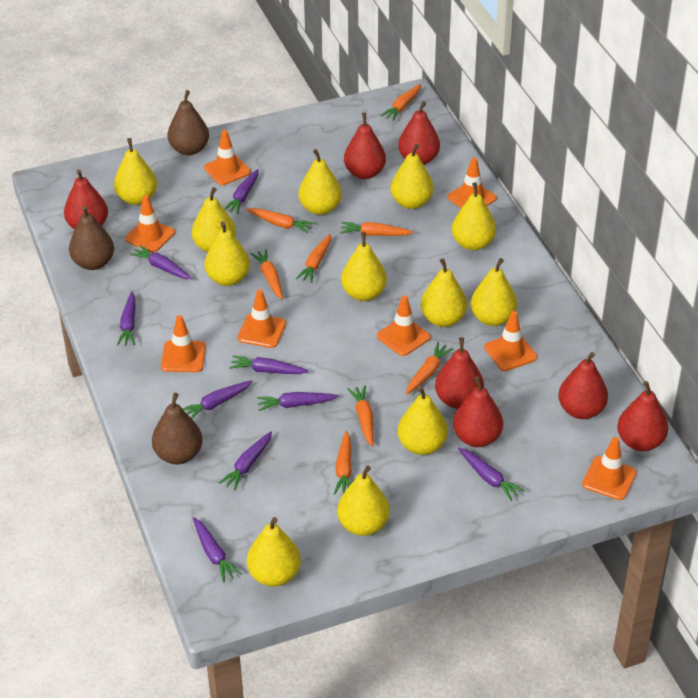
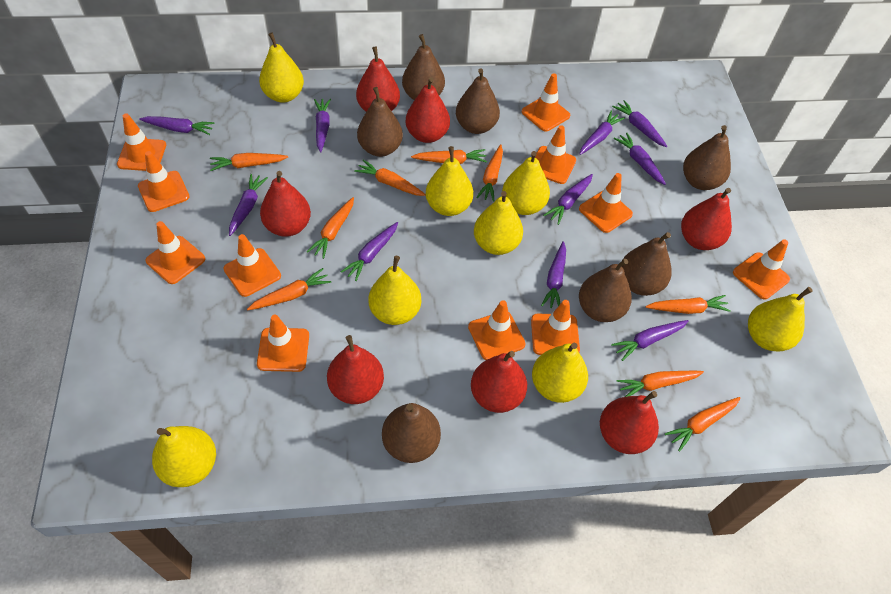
brown pear: 3 -> 7
orange carrot: 8 -> 9
orange traffic cone: 8 -> 11
purple carrot: 9 -> 10
yellow pear: 12 -> 8

